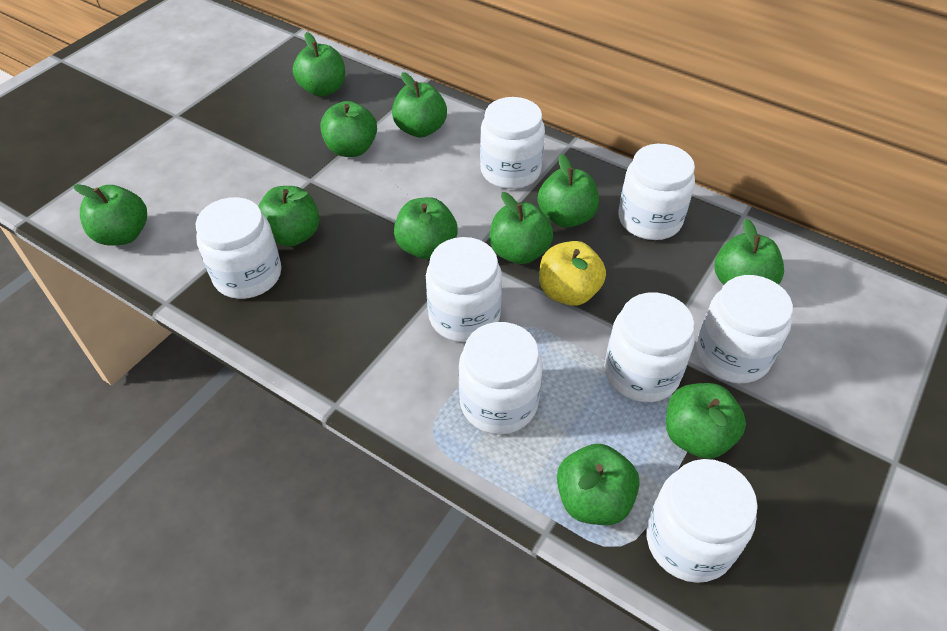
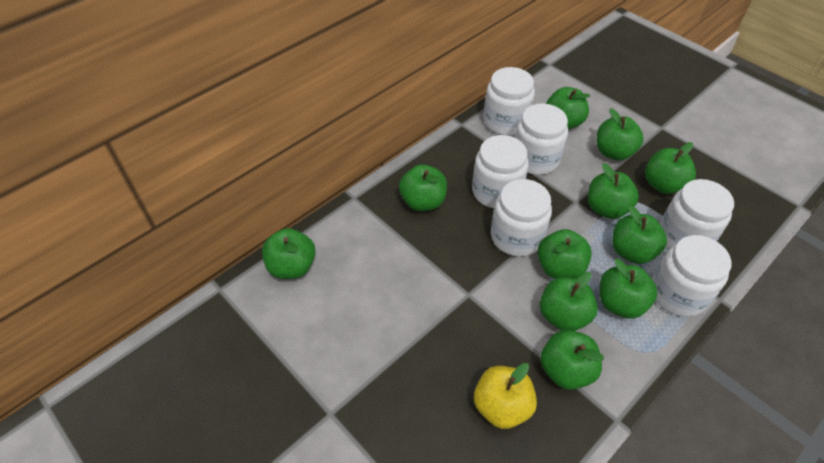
white jar: 8 -> 6

